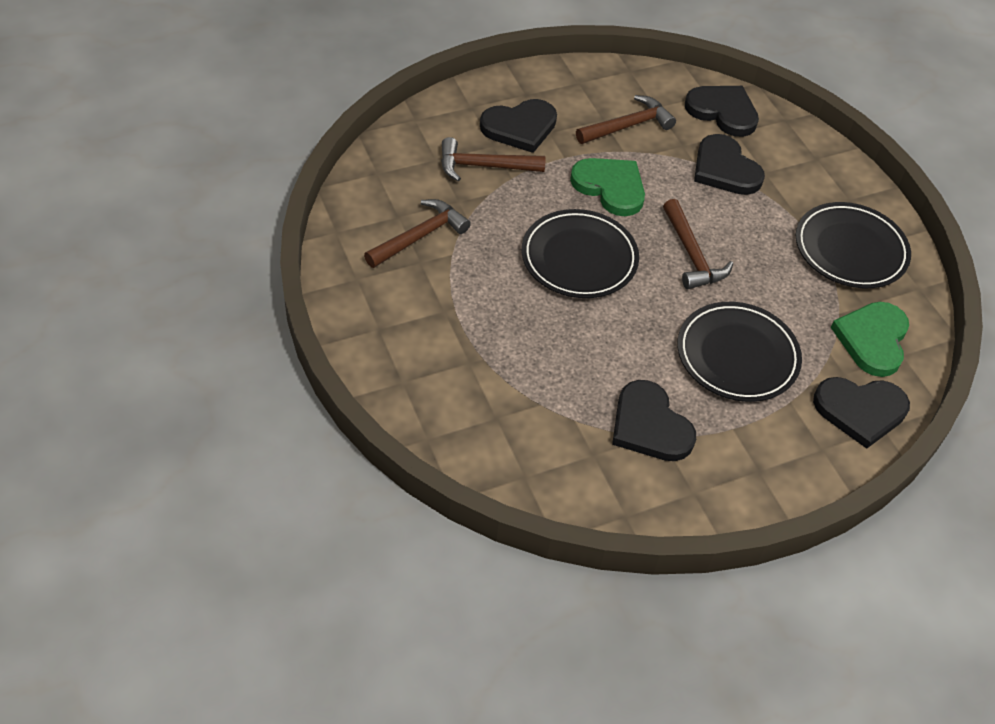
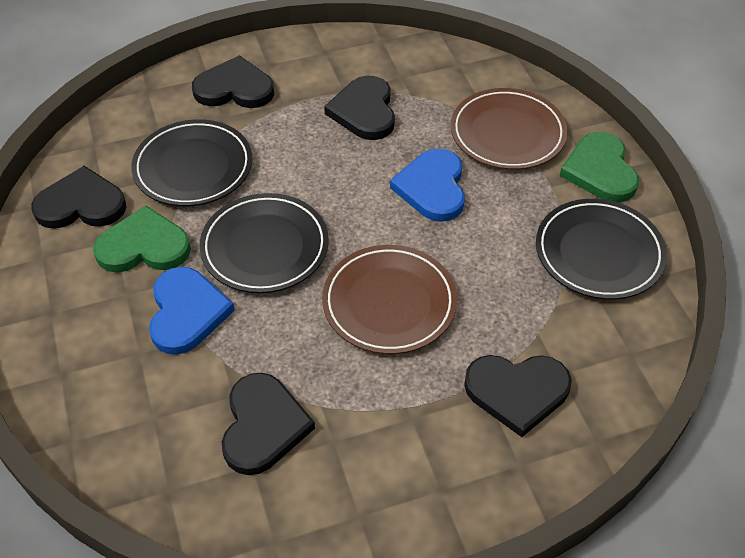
blue heart: 0 -> 2
brown hammer: 4 -> 0
brown plate: 0 -> 2

